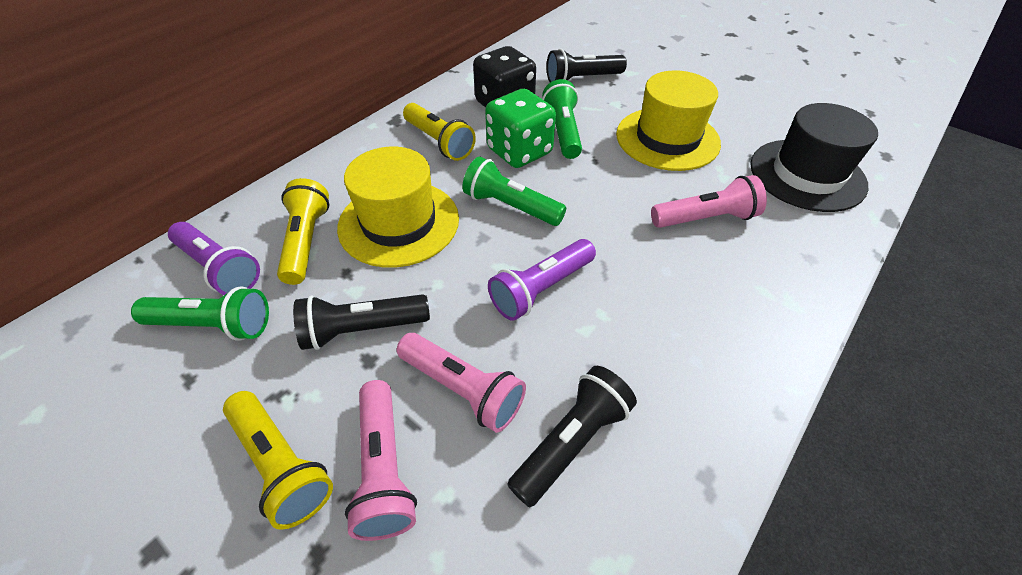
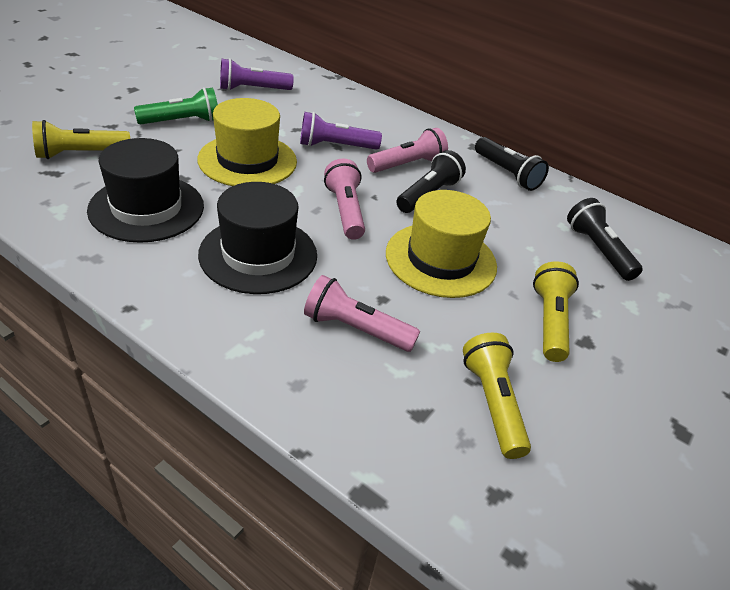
black dice: 1 -> 0
black hat: 1 -> 2
green dice: 1 -> 0
green flashlight: 3 -> 1

